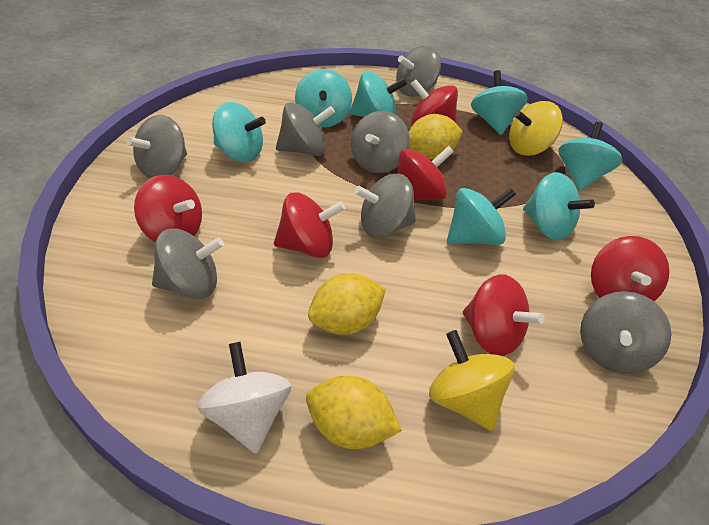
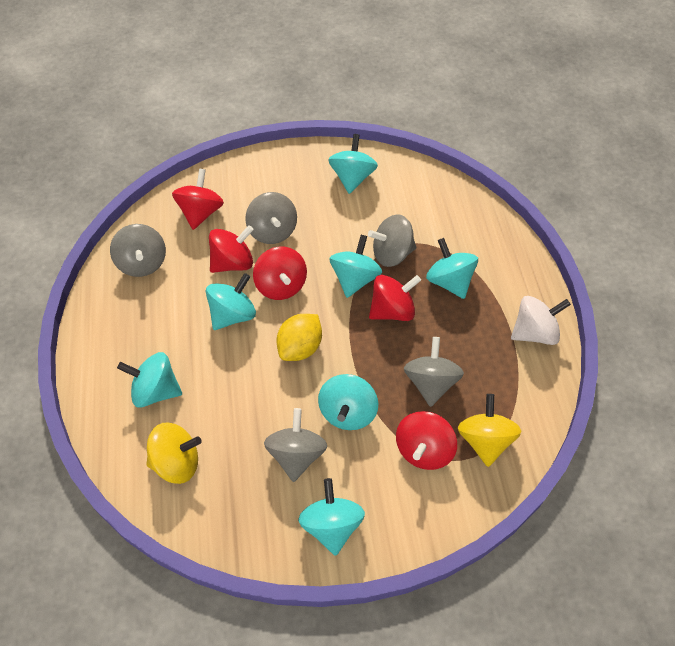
grey spinning top: 7 -> 5
red spinning top: 6 -> 5
yellow lemon: 3 -> 1

